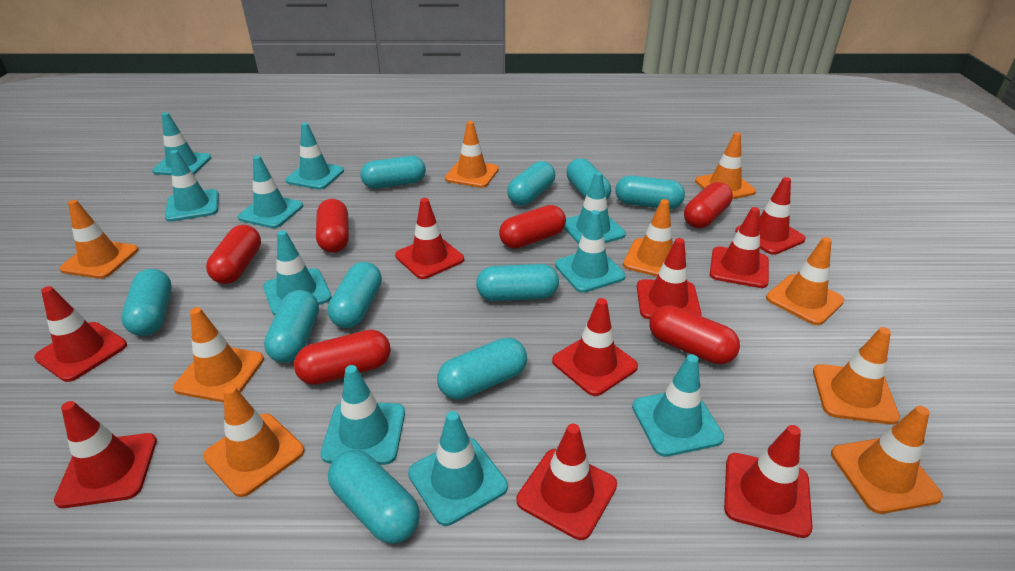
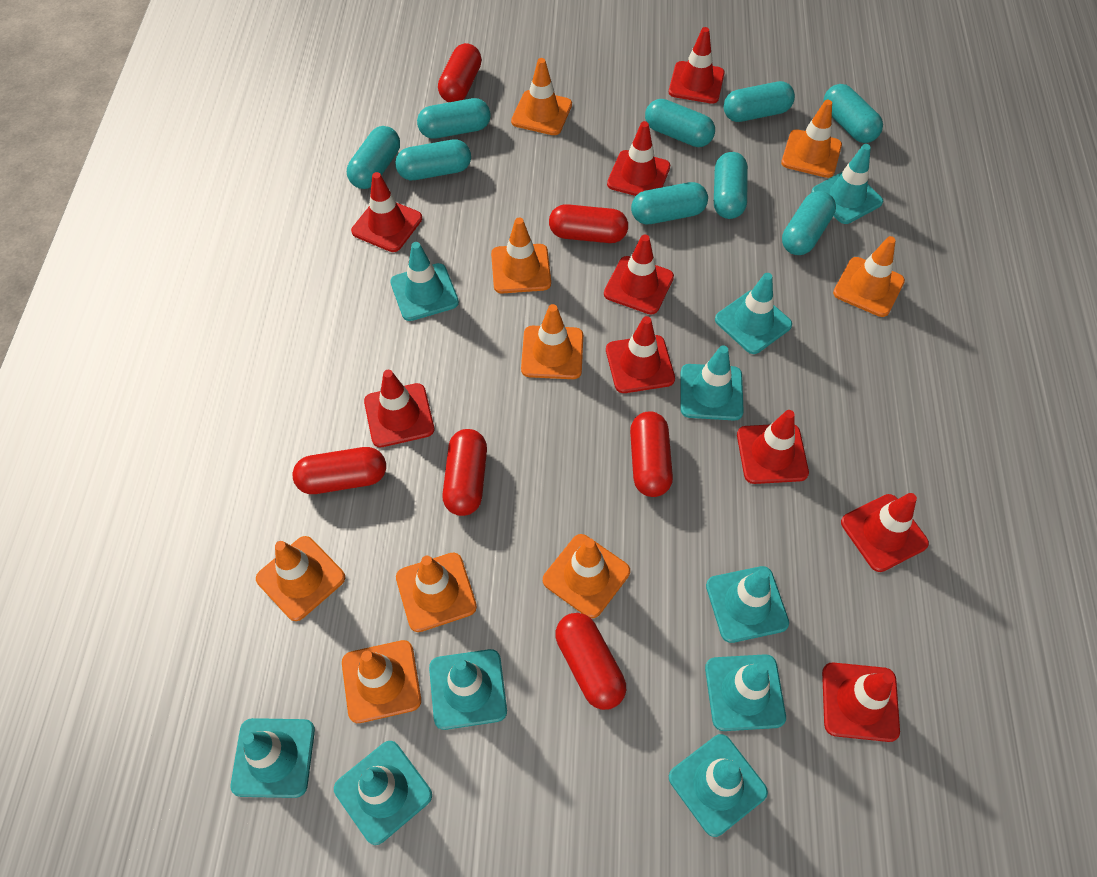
turquoise capsule: 10 -> 9

